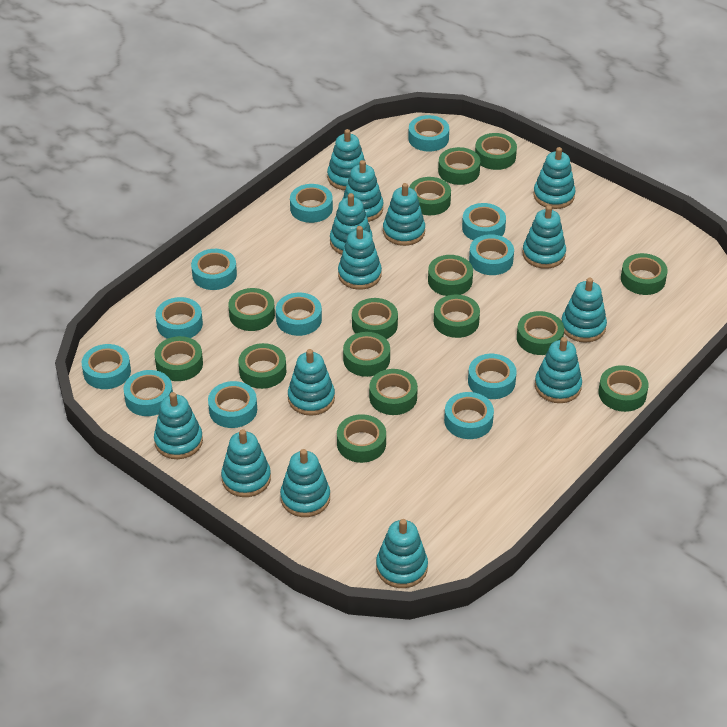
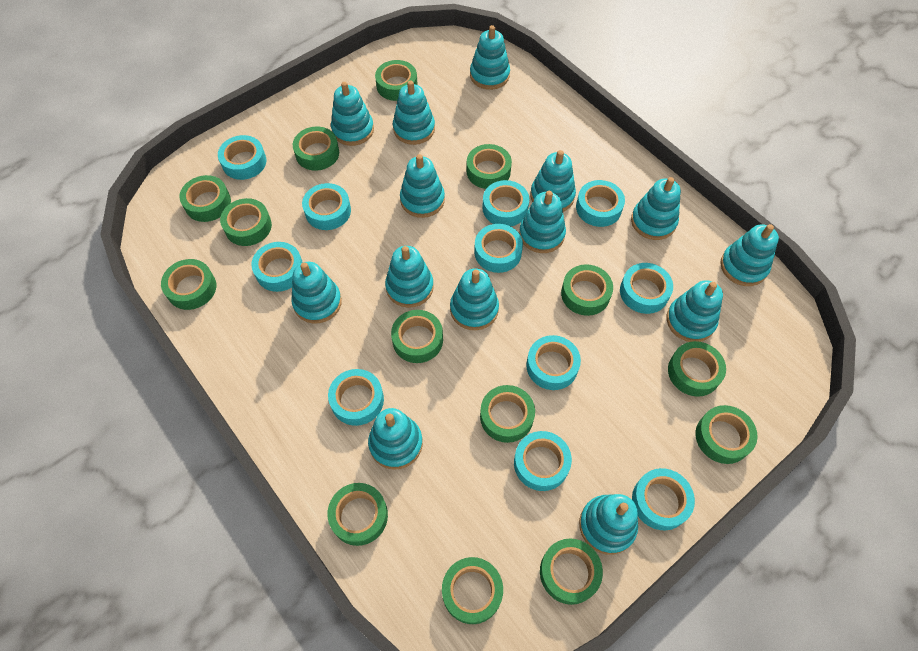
green tape: 15 -> 14
turquoise tape: 12 -> 11

